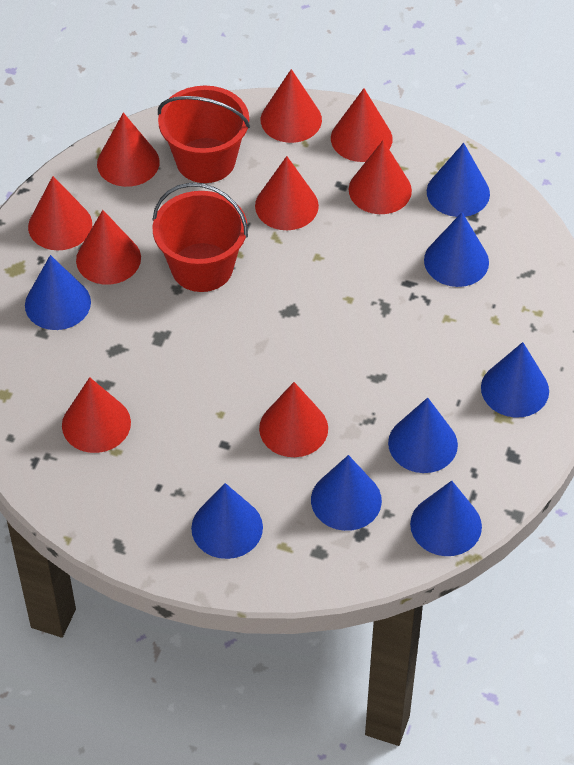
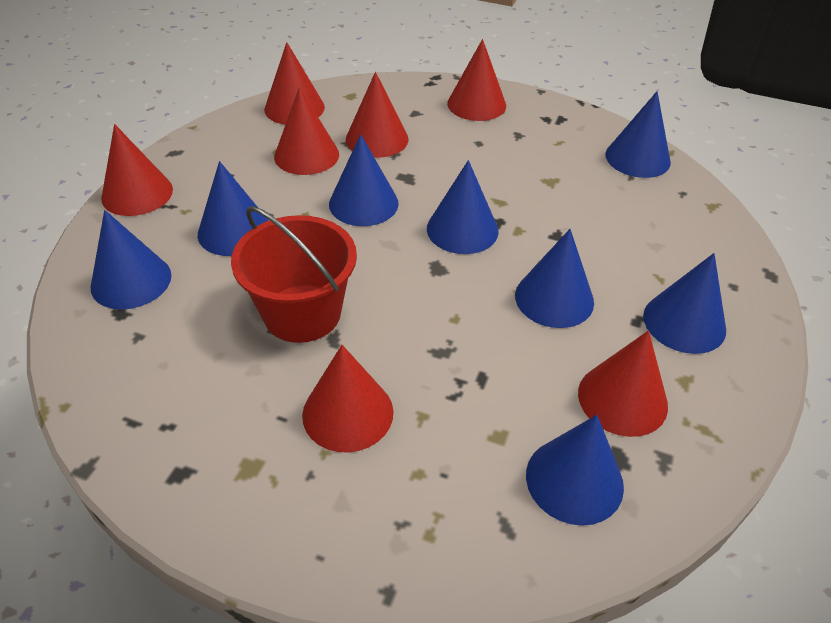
red bucket: 2 -> 1
red cone: 9 -> 7

